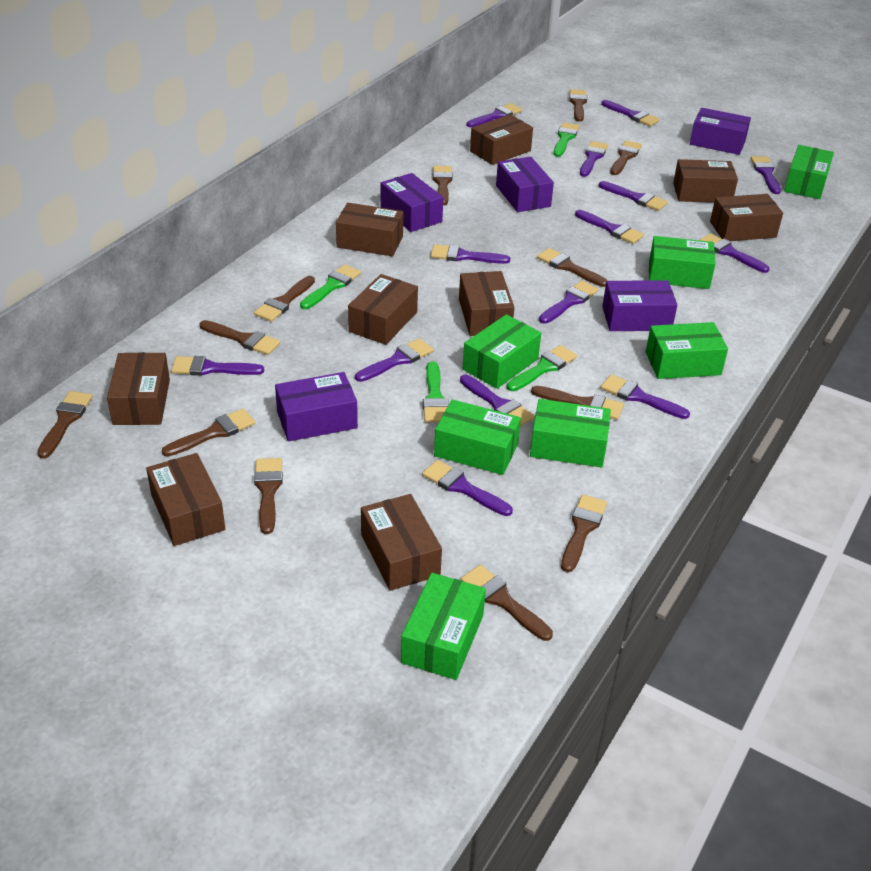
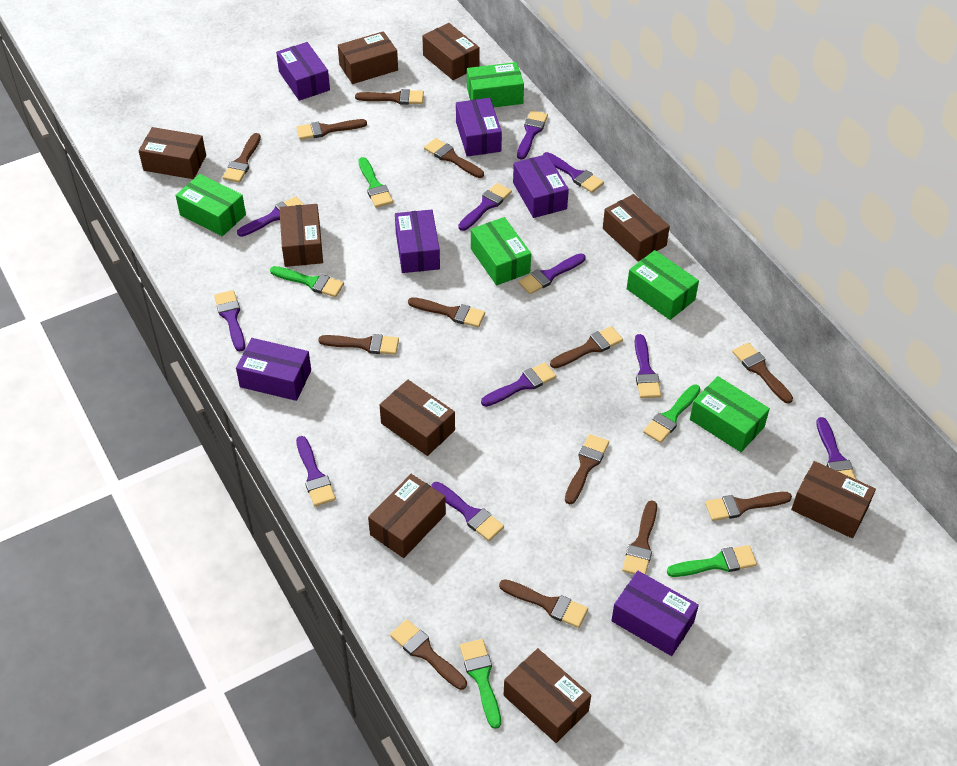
brown brush: 12 -> 13
green box: 7 -> 5
green brush: 4 -> 5
purple box: 5 -> 6
purple brush: 14 -> 11

